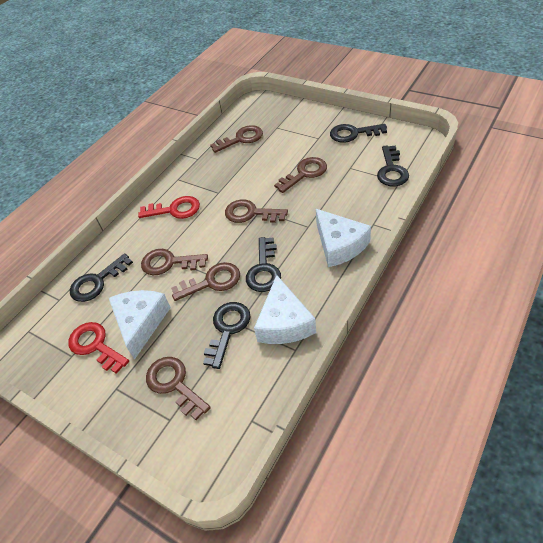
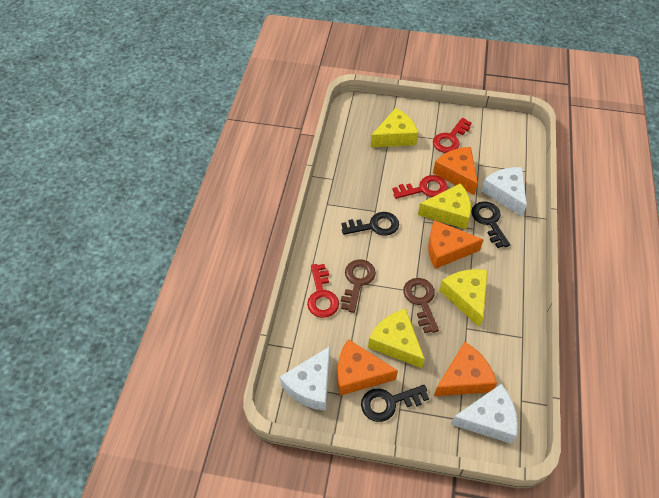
black key: 5 -> 3
brown key: 6 -> 2
orange cheese: 0 -> 4
red key: 2 -> 3
yellow cheese: 0 -> 4

